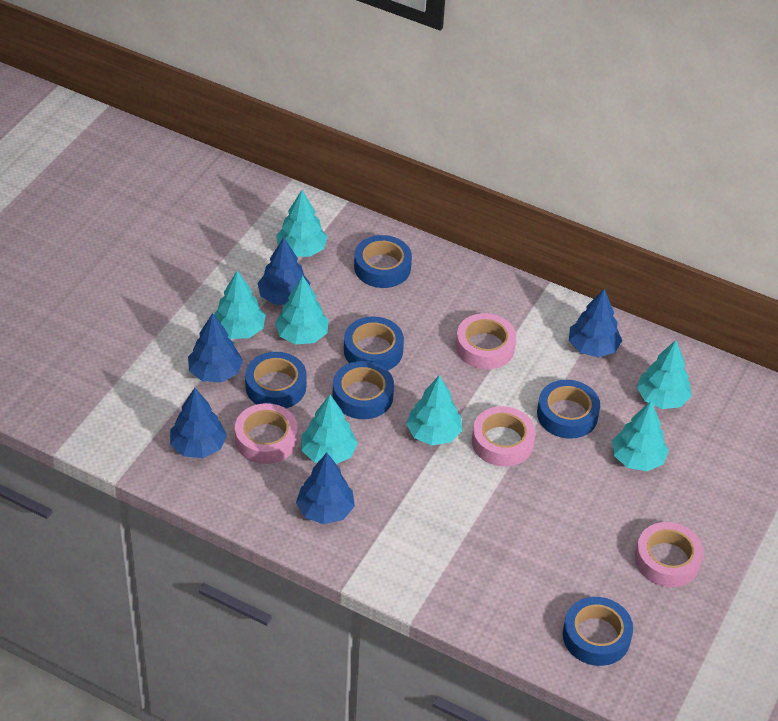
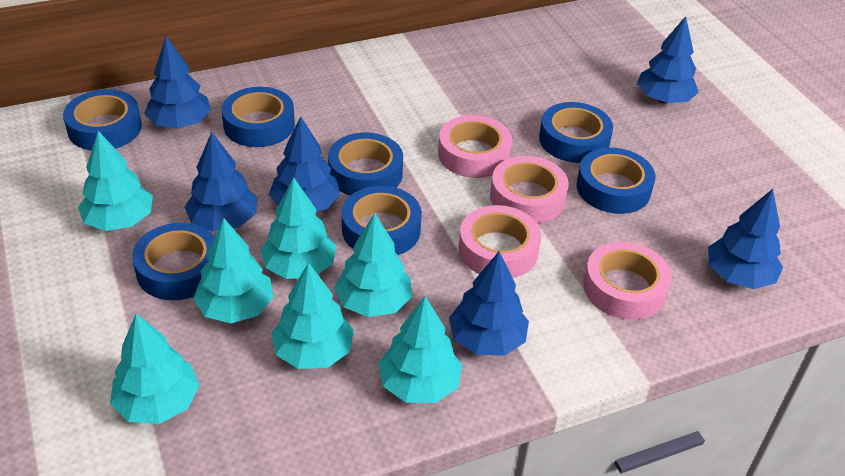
blue tape: 6 -> 7
blue tree: 5 -> 6

